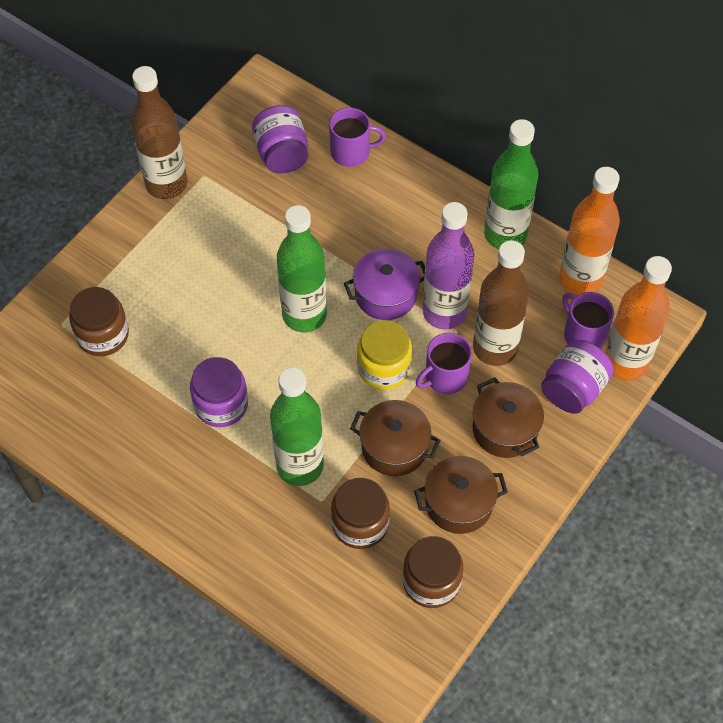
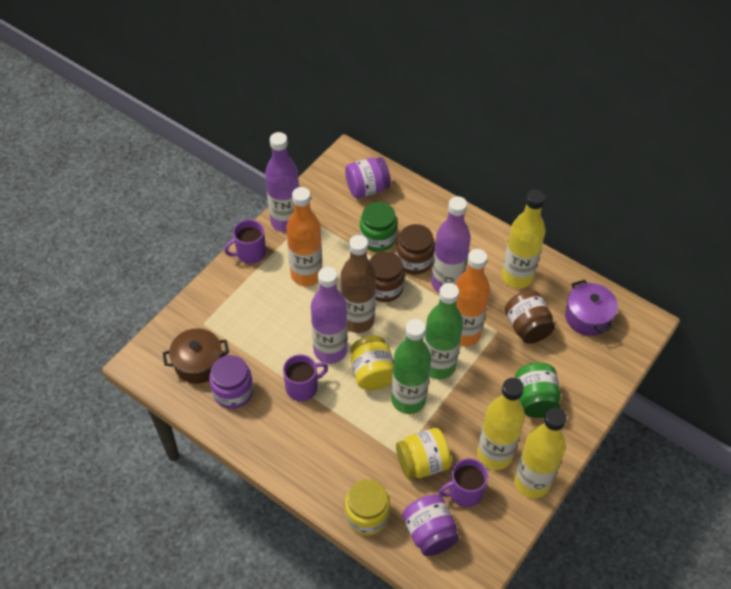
brown bottle: 2 -> 1
brown pot: 3 -> 1
green bottle: 3 -> 2
green jar: 0 -> 2
purple bottle: 1 -> 3
yellow bottle: 0 -> 3
yellow jar: 1 -> 3

